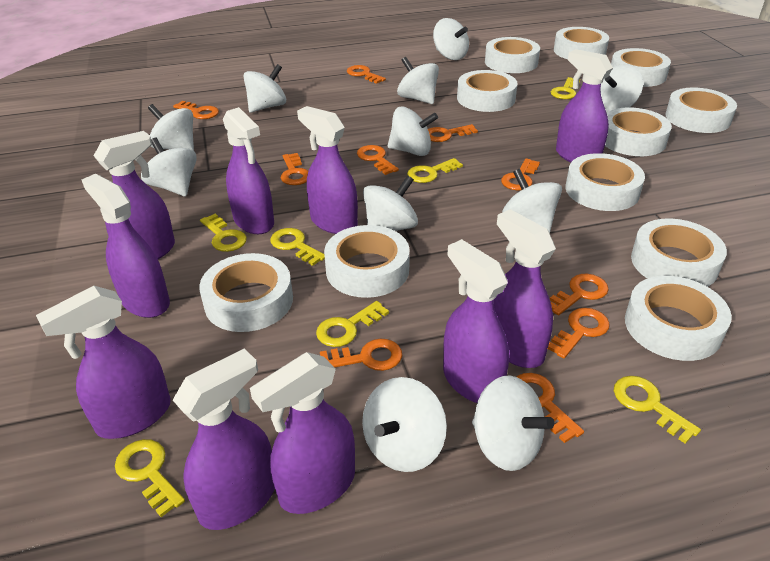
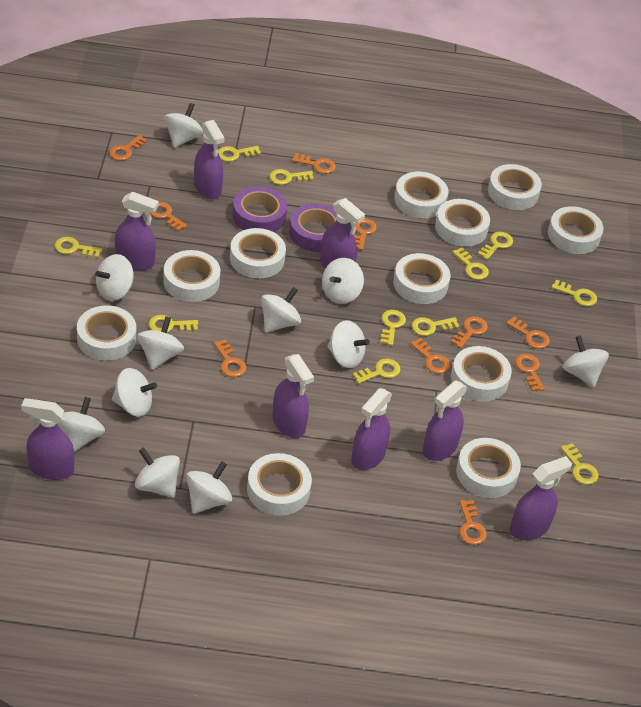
purple spray bottle: 10 -> 8
purple tape: 0 -> 2
yellow key: 7 -> 11

